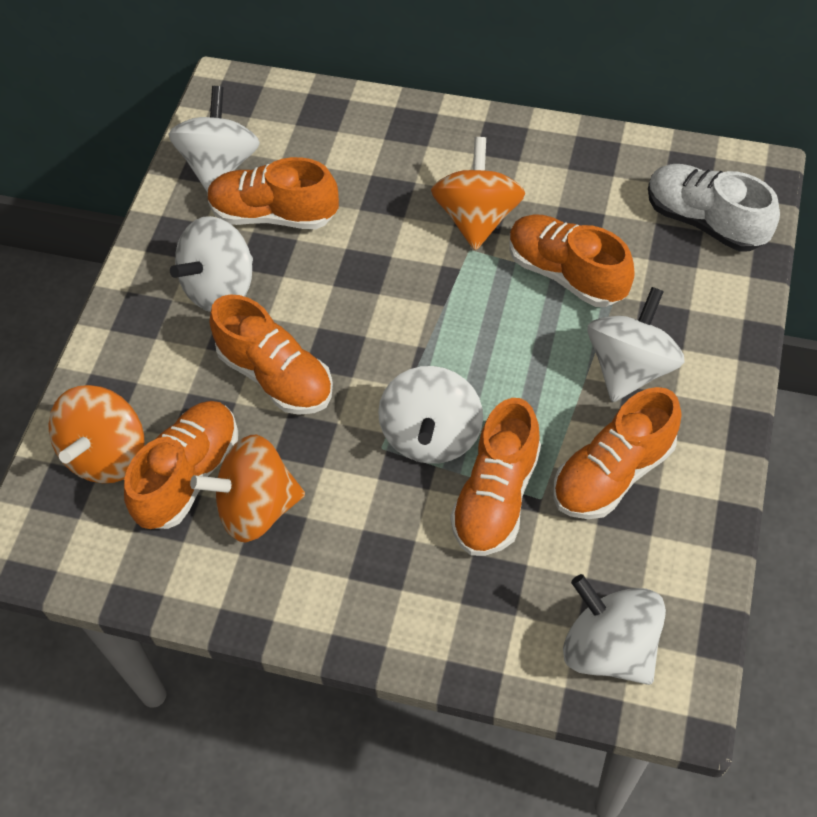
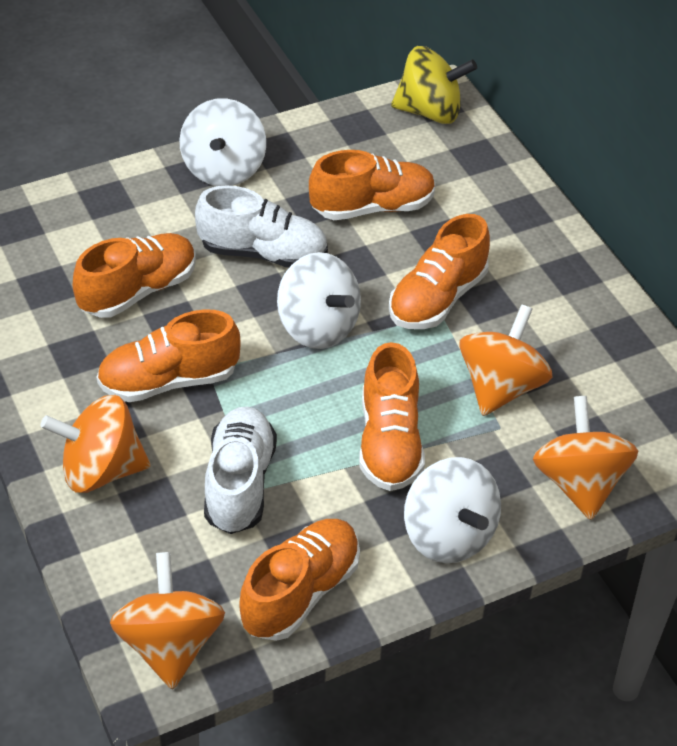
orange spinning top: 3 -> 4
white shoe: 1 -> 2
white spinning top: 5 -> 3
yellow spinning top: 0 -> 1

